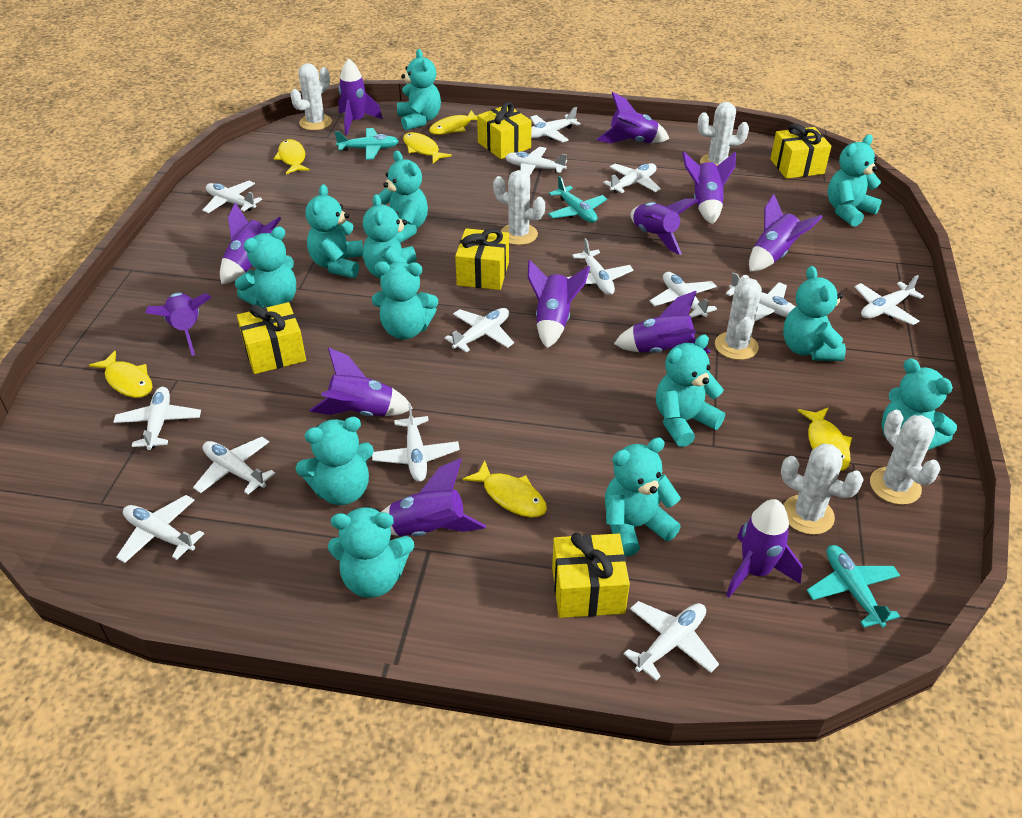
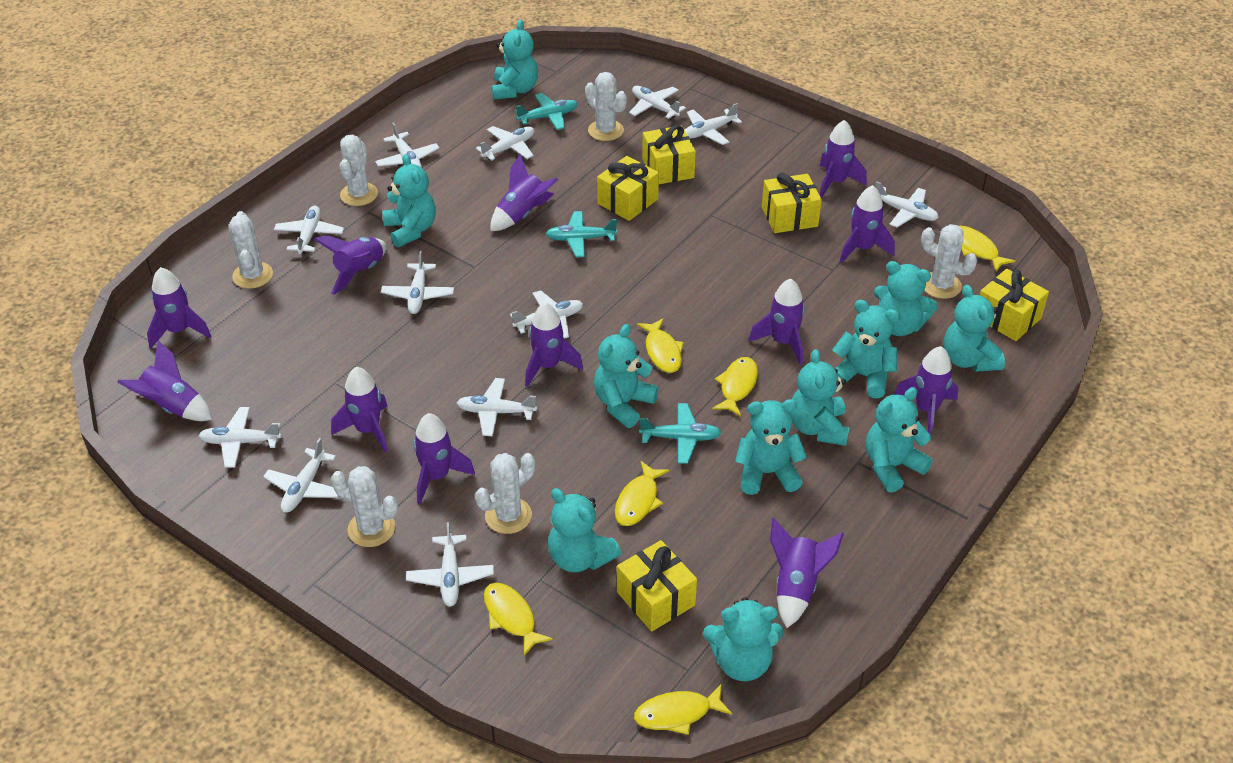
turquoise teddy bear: 13 -> 11
white plane: 14 -> 12

